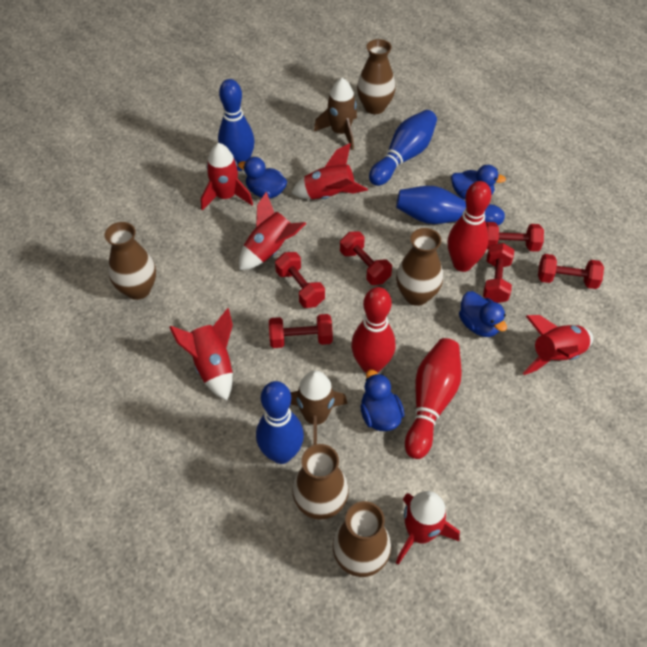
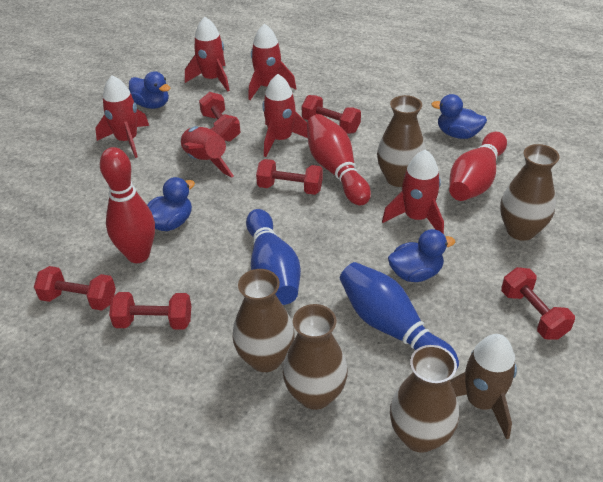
blue bowling pin: 4 -> 2
brown rocket: 2 -> 1

